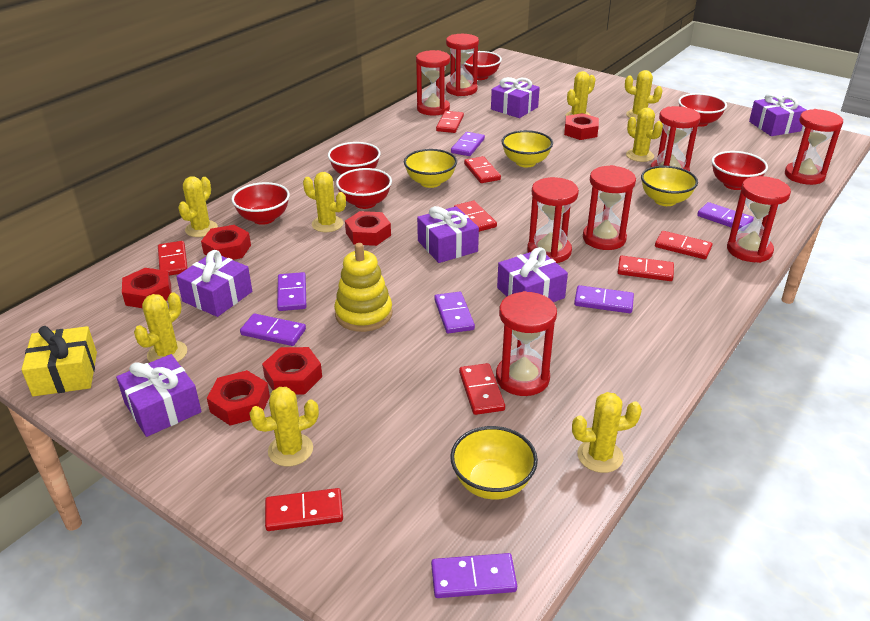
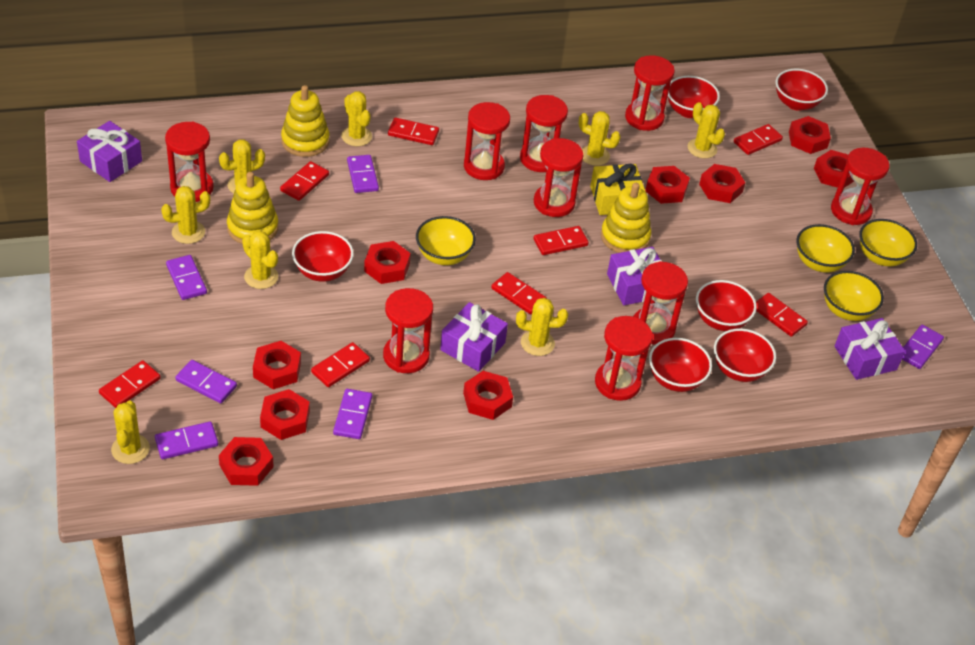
purple domino: 7 -> 6
purple gift: 6 -> 4
red hourglass: 8 -> 9
red nut: 6 -> 9
yellow stacking toy: 1 -> 3

